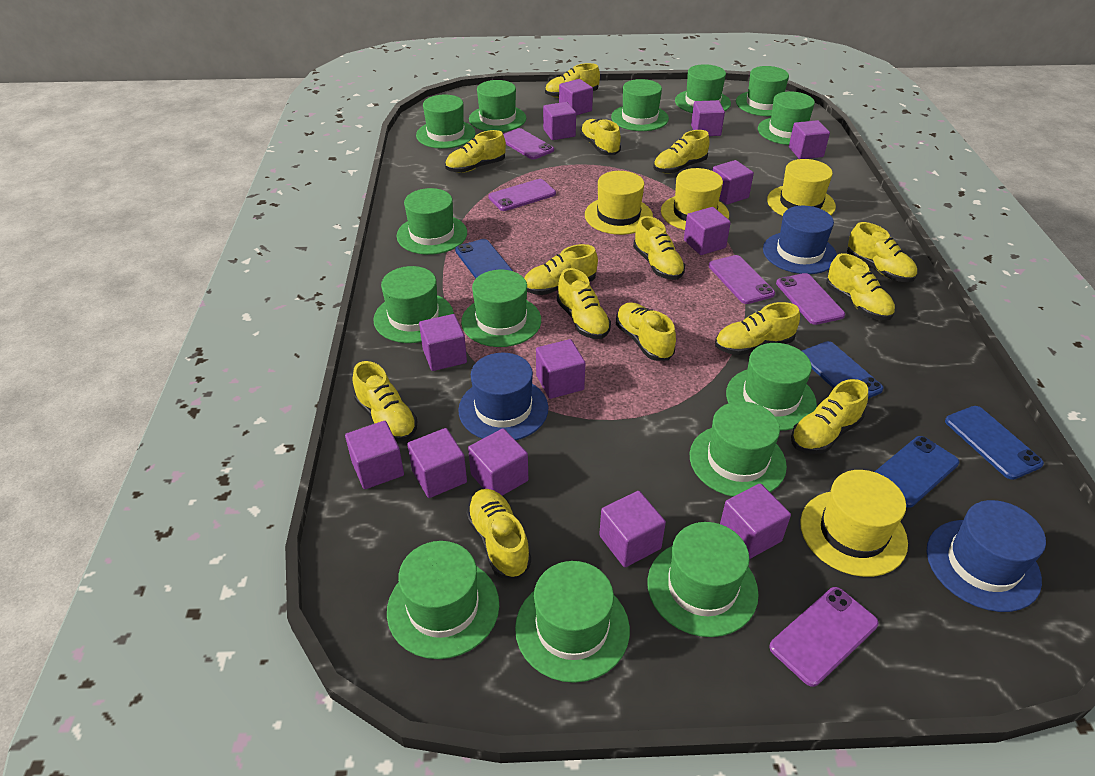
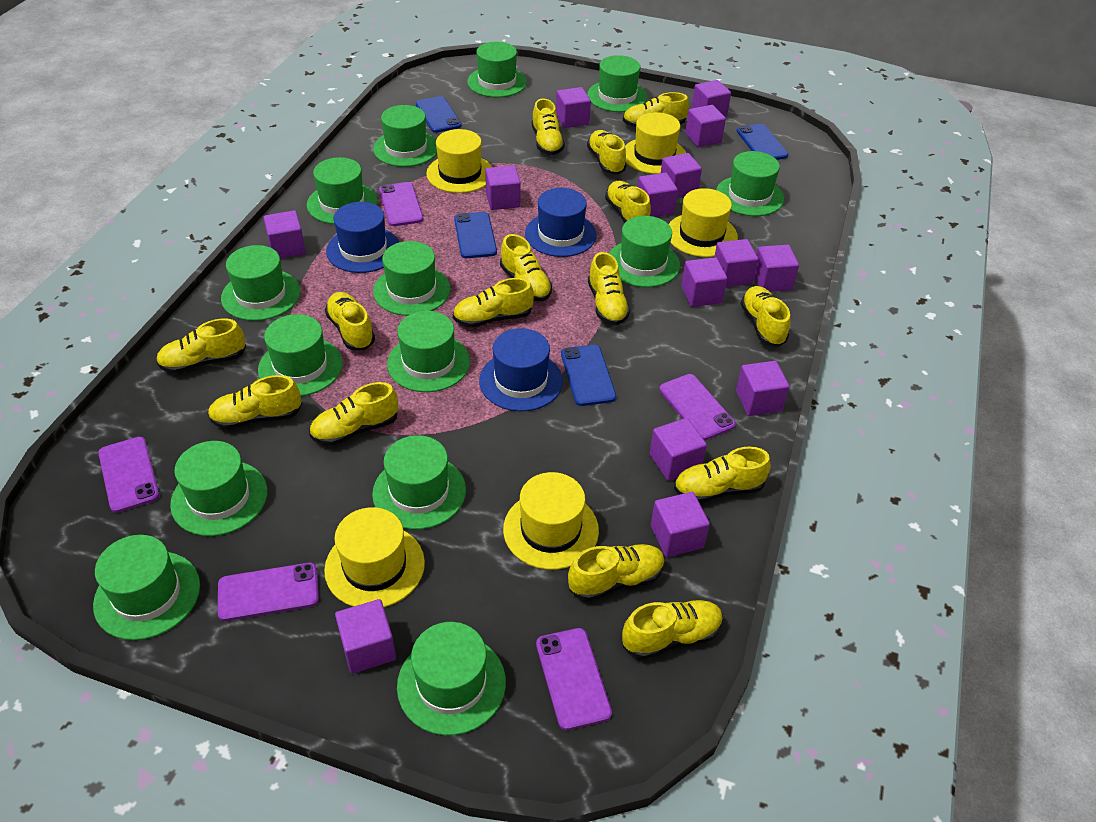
purple cube: 13 -> 14
yellow hat: 4 -> 5
yellow shoe: 14 -> 15

